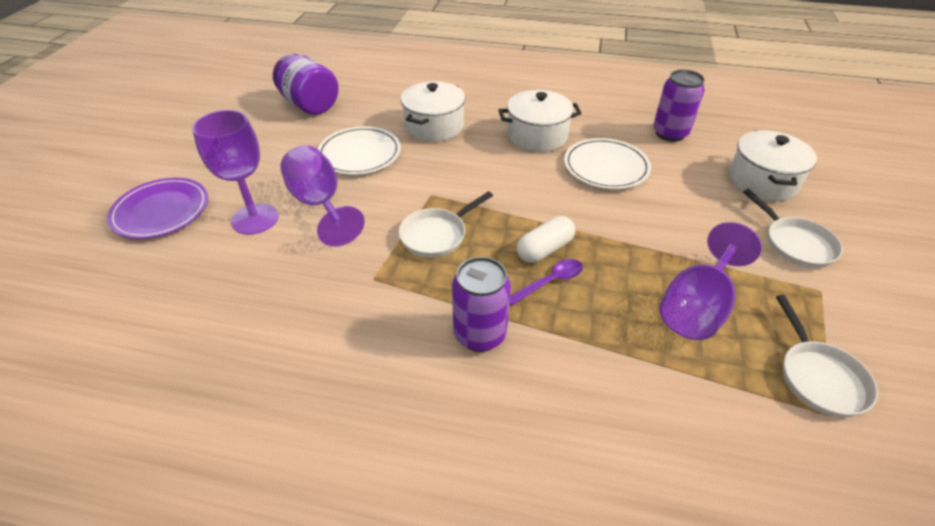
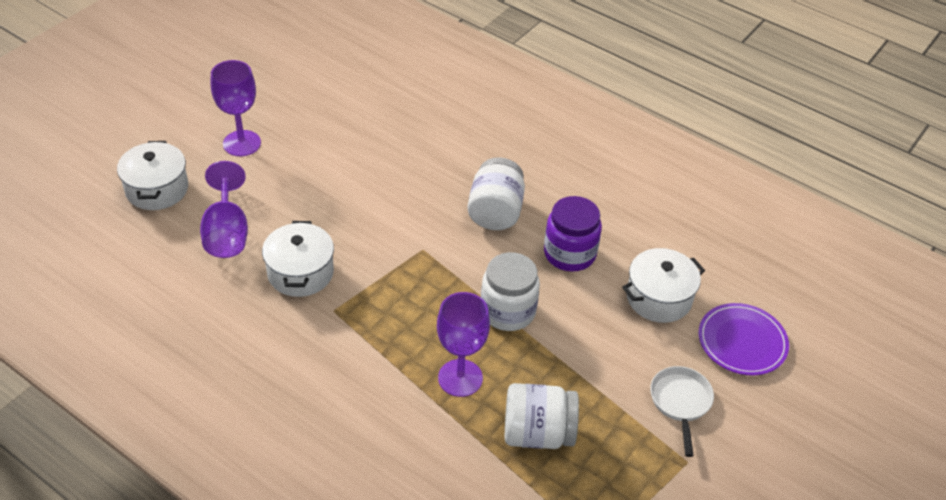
purple can: 2 -> 0
purple spoon: 1 -> 0
white capsule: 1 -> 0
white jar: 0 -> 3
white pan: 3 -> 1
white plate: 2 -> 0

